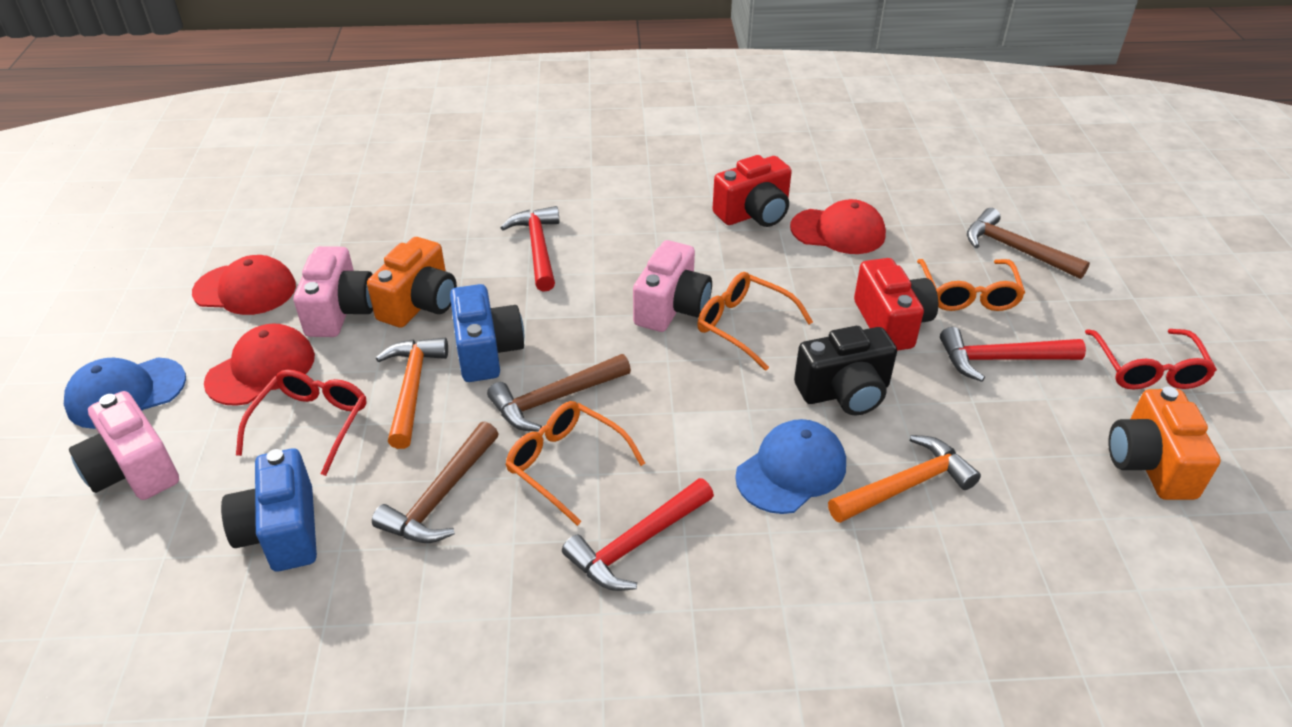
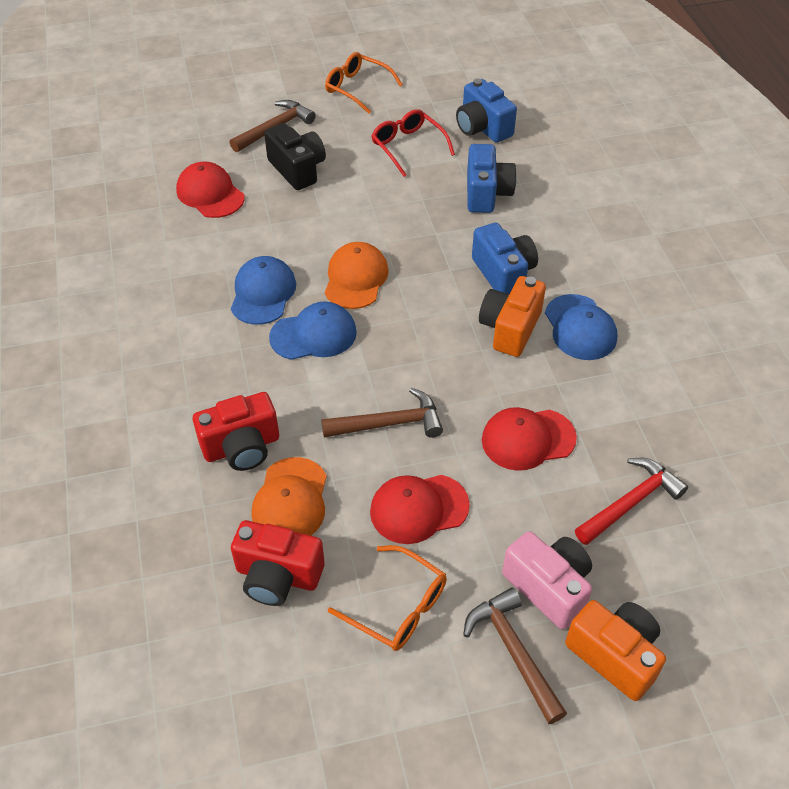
blue camera: 2 -> 3
blue cap: 2 -> 3
orange cap: 0 -> 2
orange glasses: 3 -> 2
orange hammer: 2 -> 0
pink camera: 3 -> 1
red glasses: 2 -> 1
red hammer: 3 -> 1

